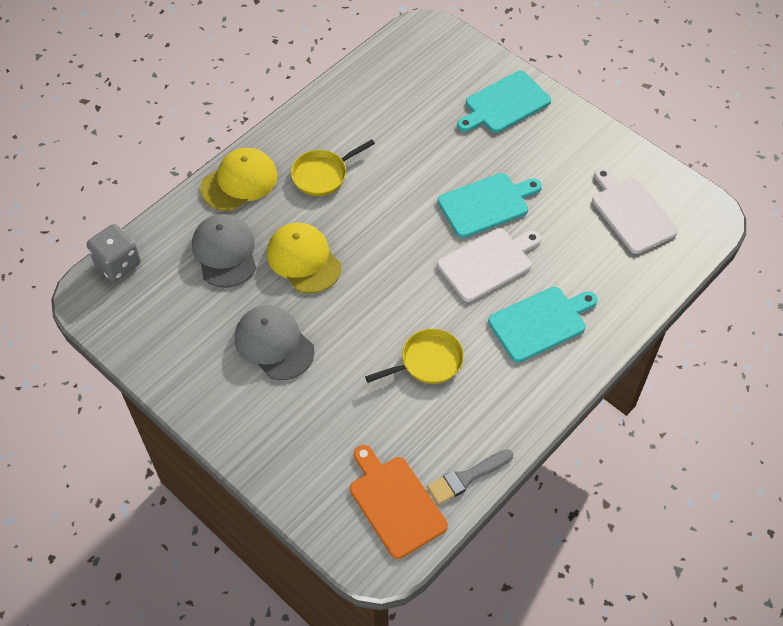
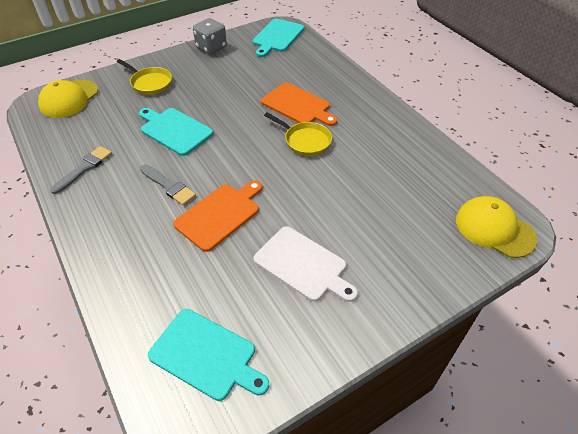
grey brush: 1 -> 2
grey cap: 2 -> 0
orange cutting board: 1 -> 2
white cutting board: 2 -> 1

